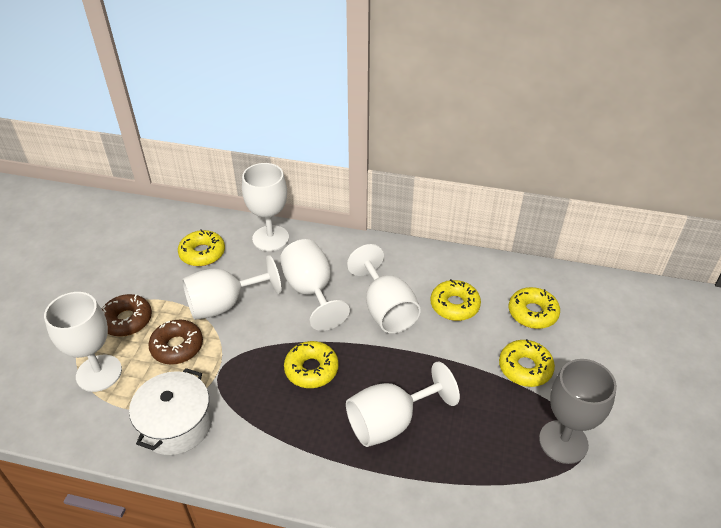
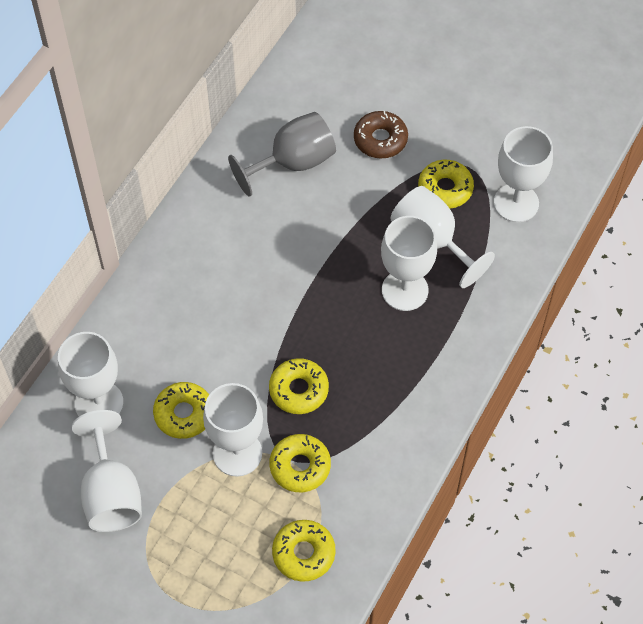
brown donut: 2 -> 1
white pot: 1 -> 0

